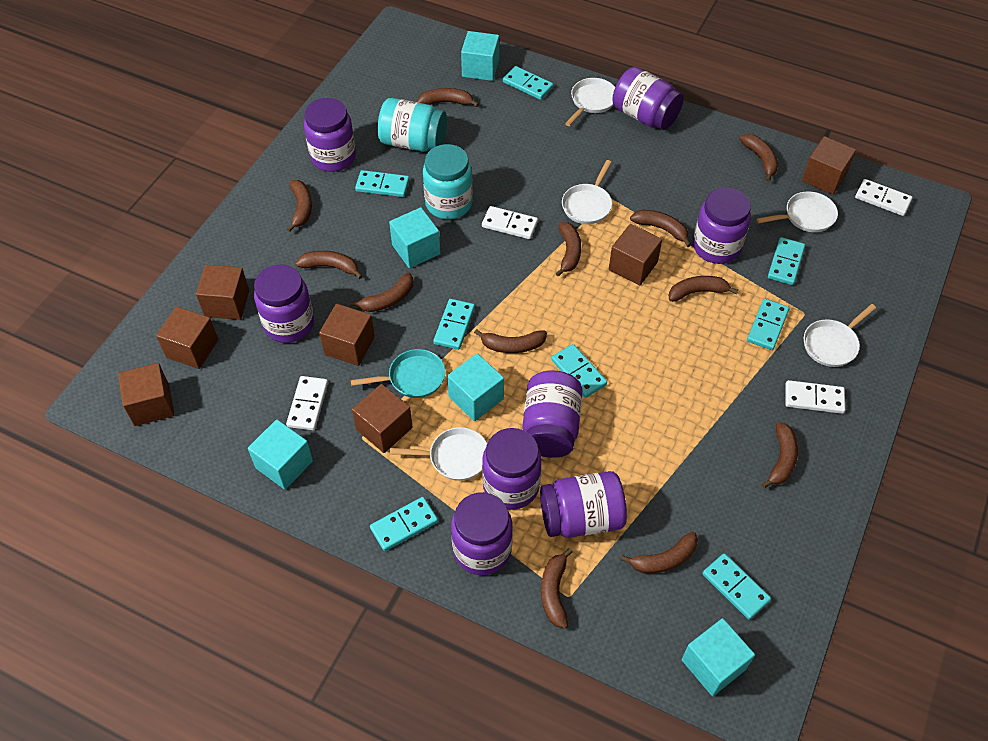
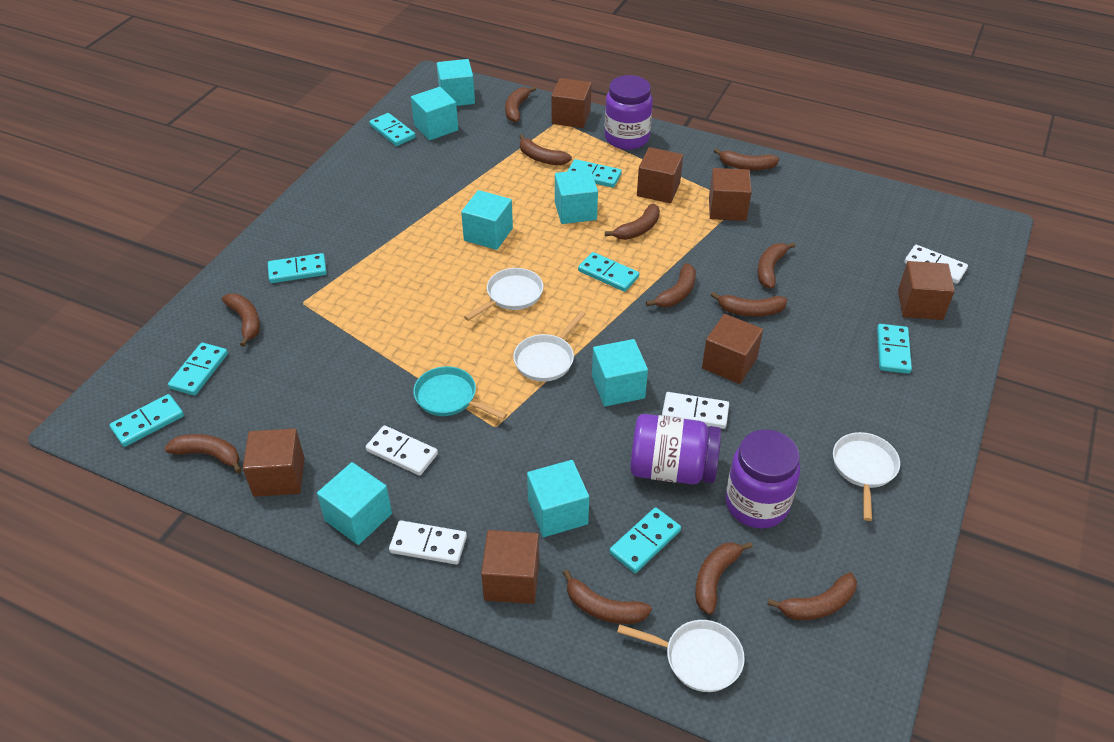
purple jar: 8 -> 3
turquoise cube: 5 -> 7
turquoise jar: 2 -> 0
white pan: 5 -> 4

